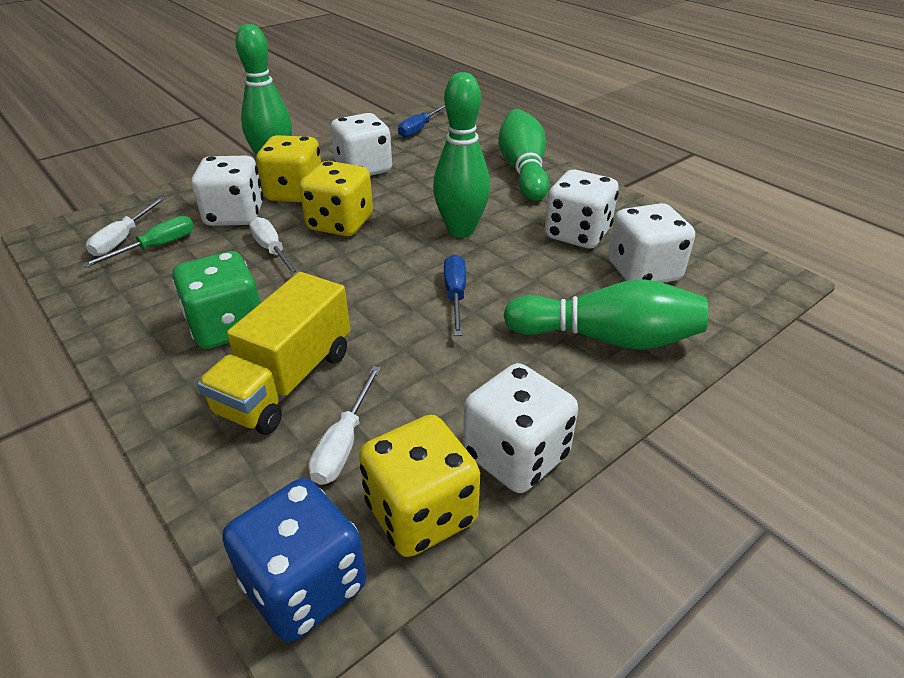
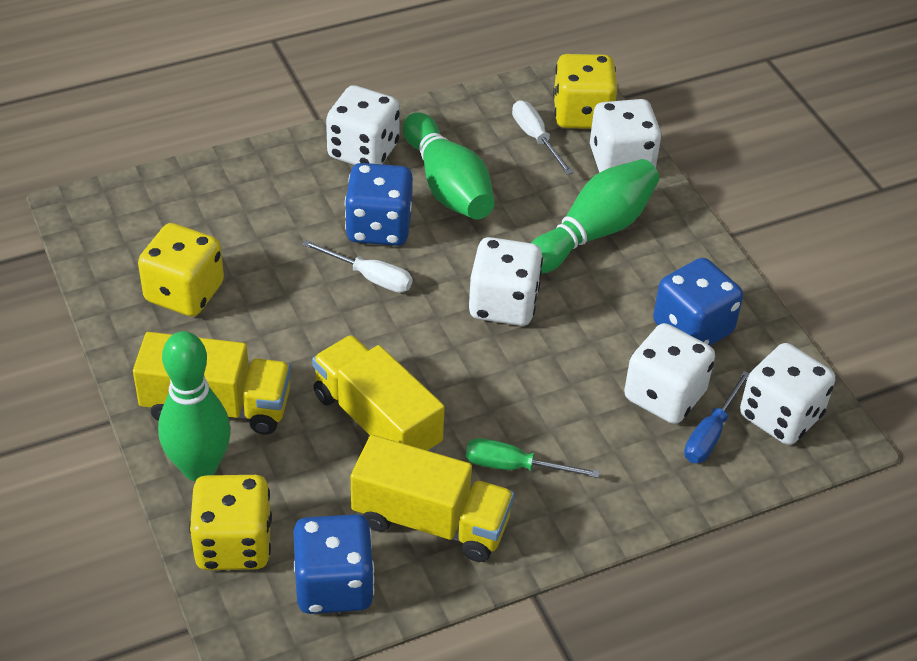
blue dice: 1 -> 3
blue screwdriver: 2 -> 1
green bowling pin: 4 -> 3
green dice: 1 -> 0
white screwdriver: 3 -> 2
yellow truck: 1 -> 3

